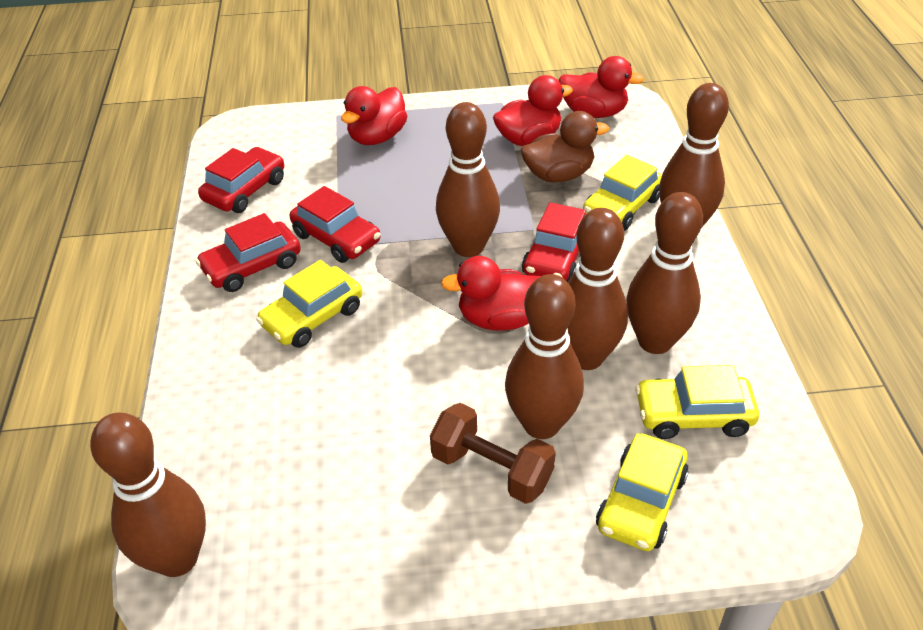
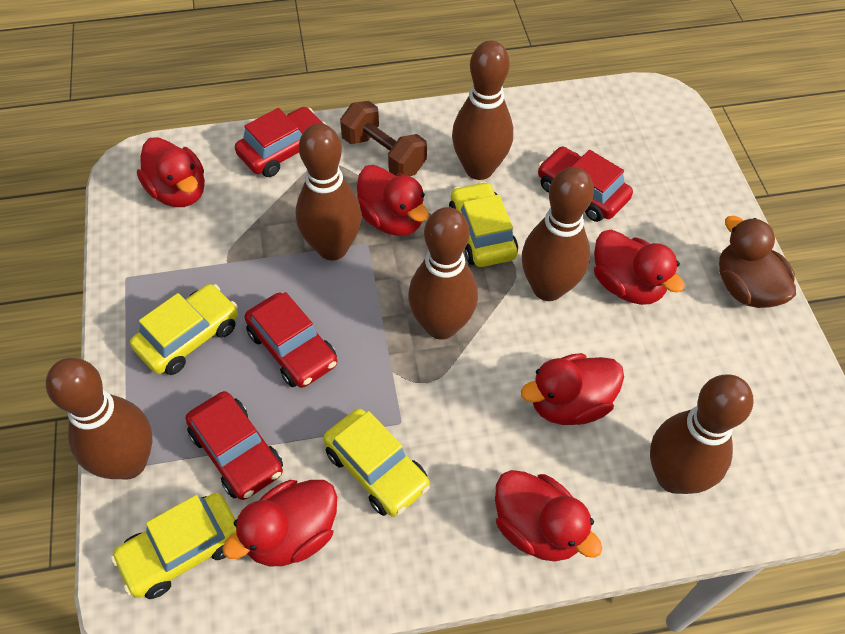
red duck: 4 -> 6

